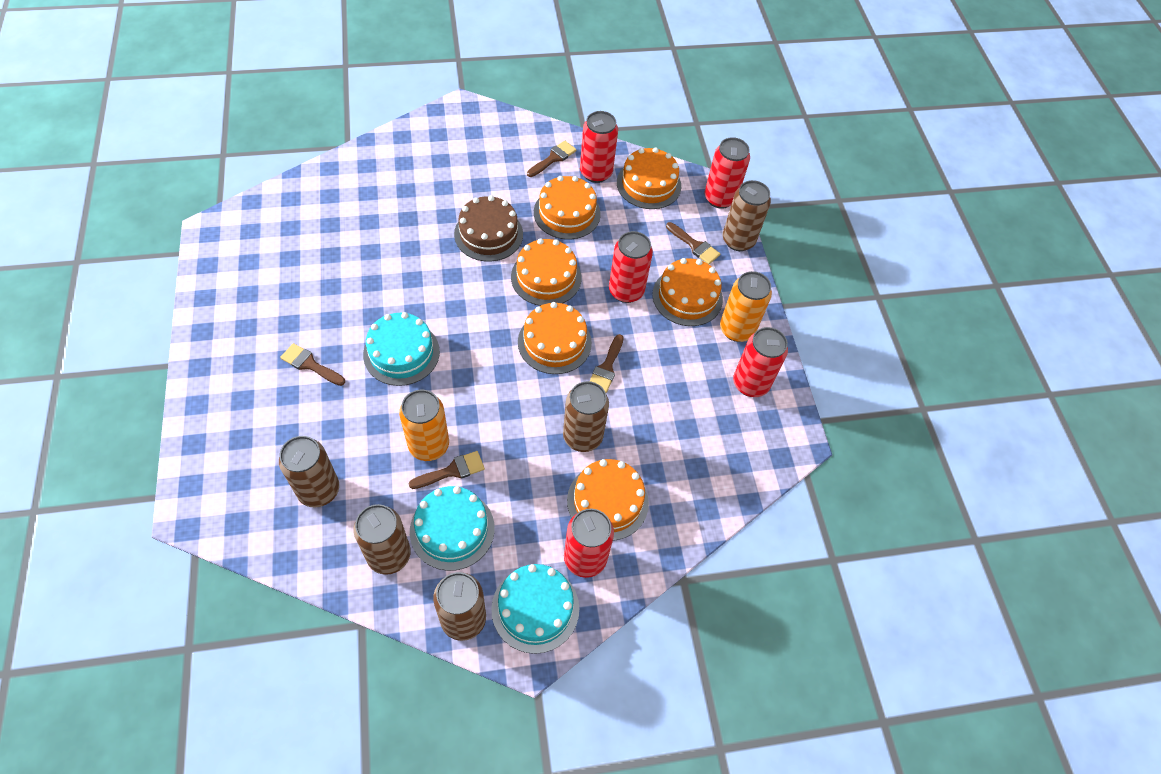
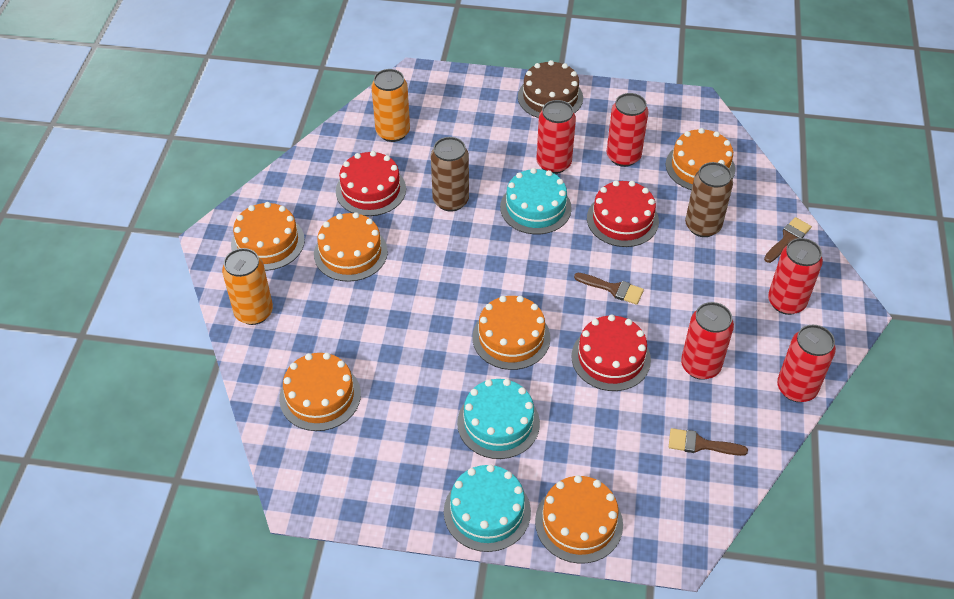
brown brush: 5 -> 3
brown can: 5 -> 2
red cake: 0 -> 3

